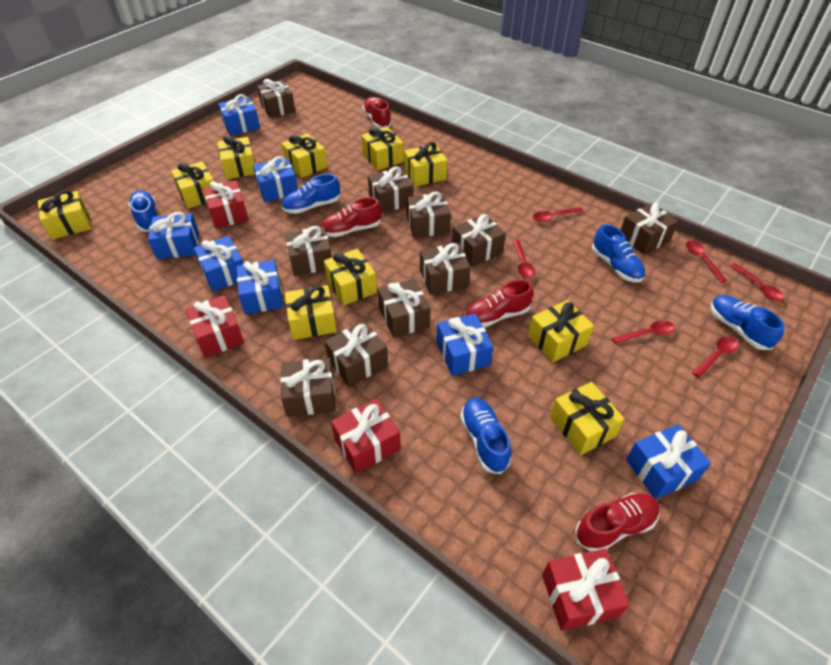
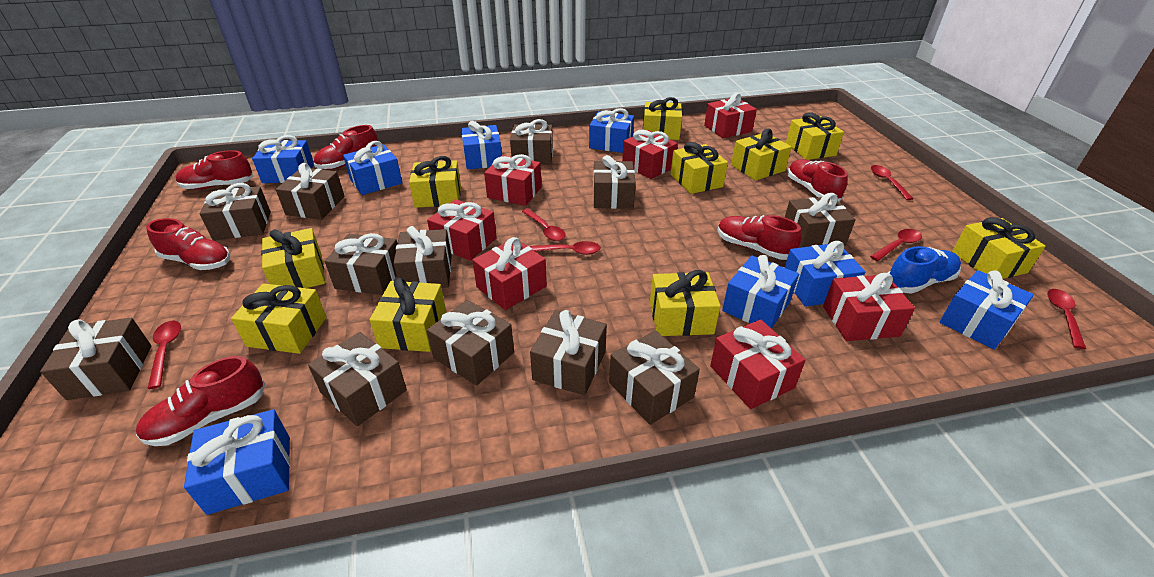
blue gift: 7 -> 8
blue shoe: 5 -> 1
brown gift: 10 -> 12
red gift: 4 -> 7
red shoe: 4 -> 6

